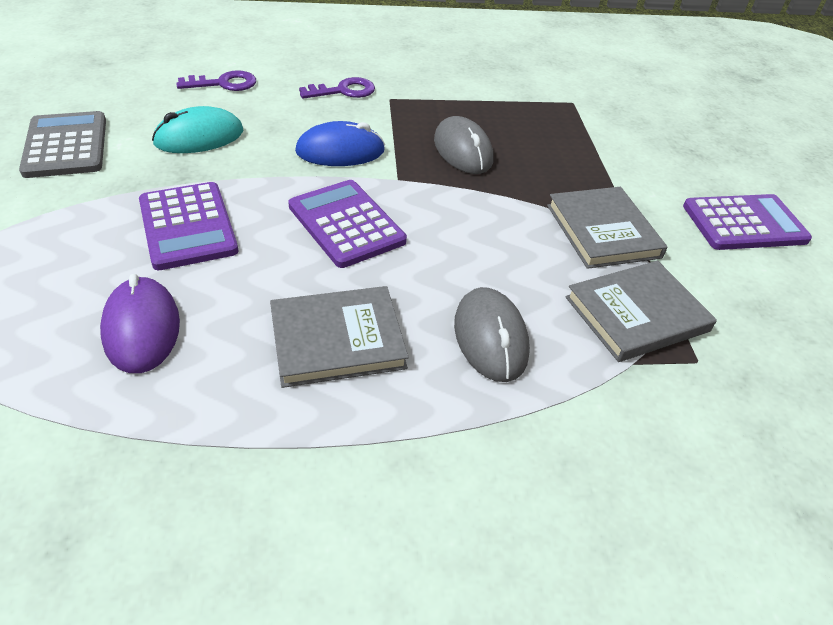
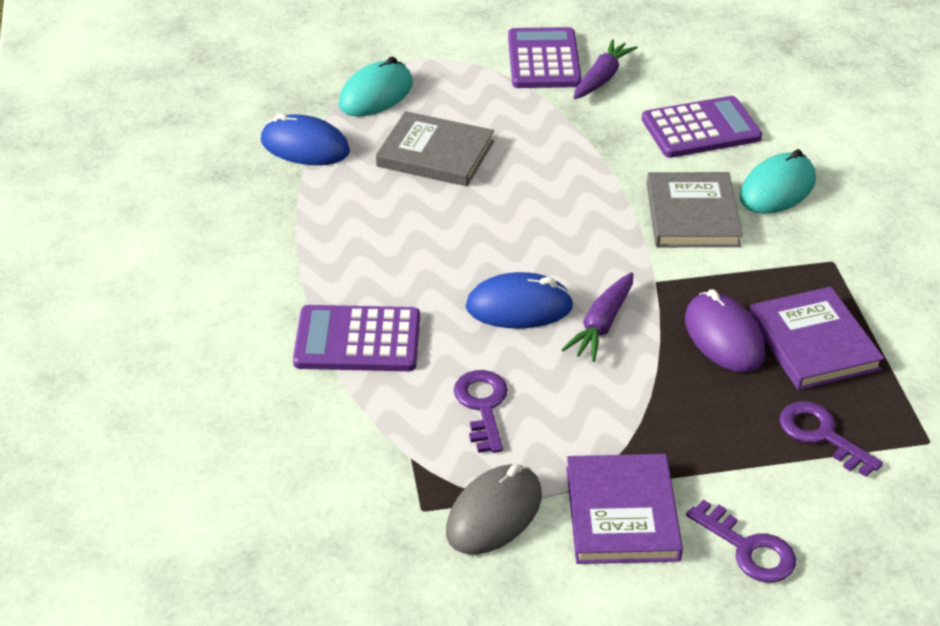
blue mouse: 1 -> 2
grey book: 3 -> 2
grey calculator: 1 -> 0
grey mouse: 2 -> 1
purple book: 0 -> 2
purple carrot: 0 -> 2
purple key: 2 -> 3
turquoise mouse: 1 -> 2

